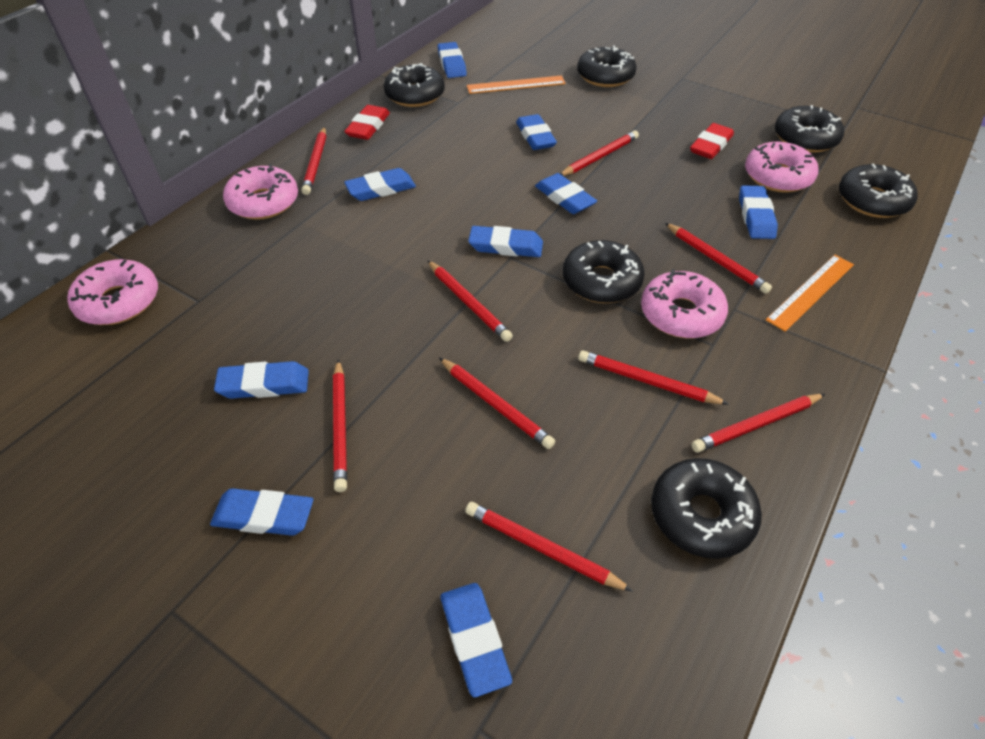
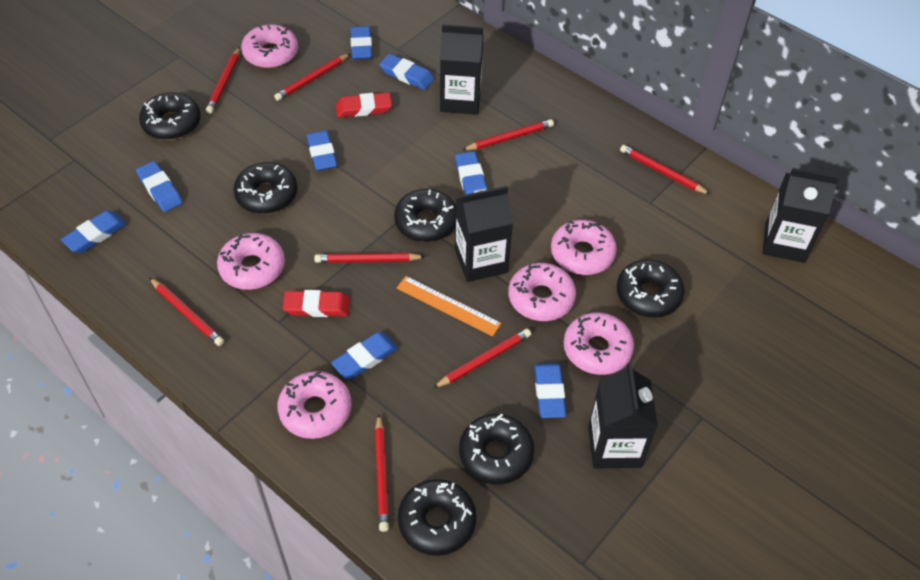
black carton: 0 -> 4
blue eraser: 9 -> 8
orange ruler: 2 -> 1
pink donut: 4 -> 6
red pencil: 9 -> 8

